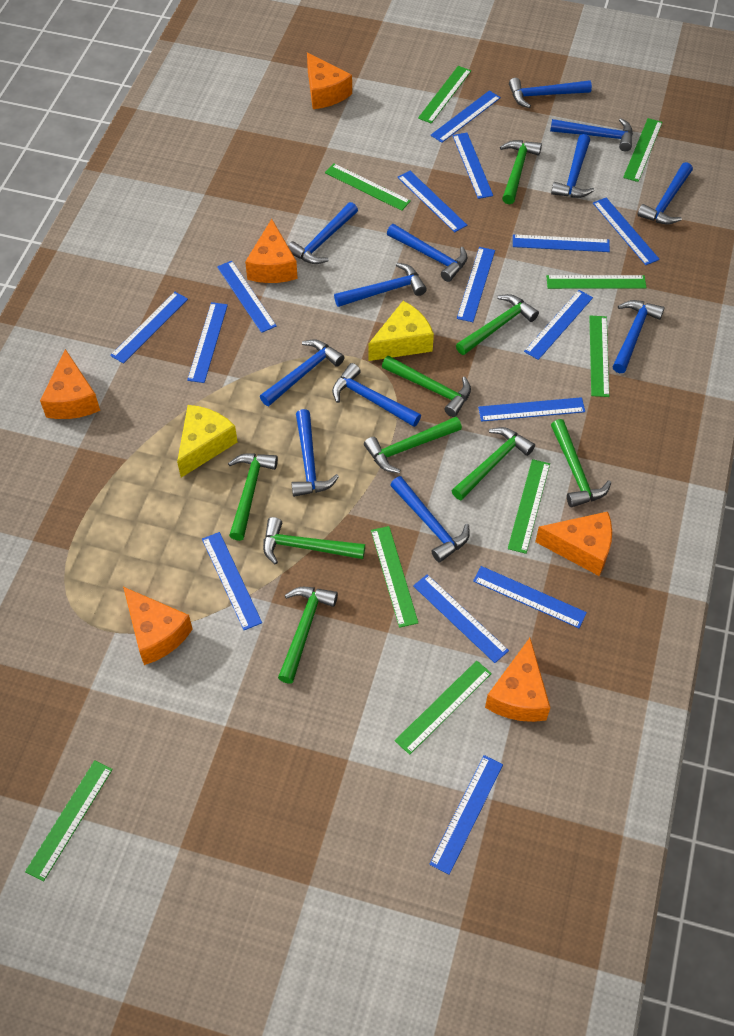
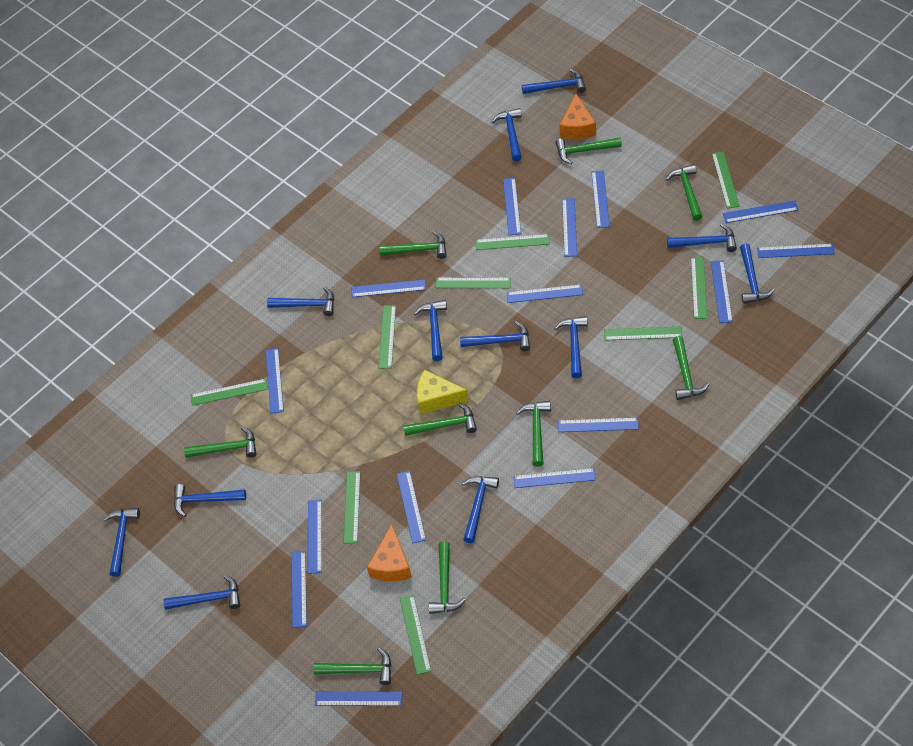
orange cheese: 6 -> 2
yellow cheese: 2 -> 1

